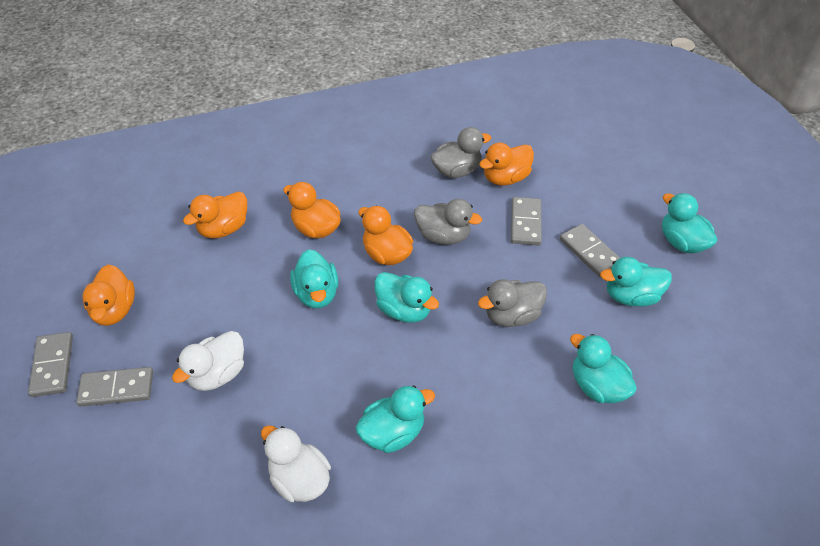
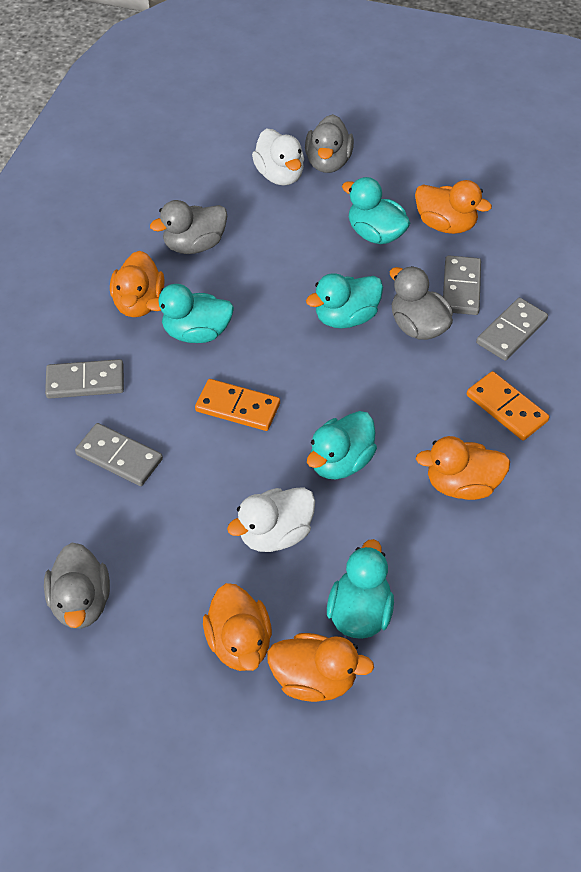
grey duck: 3 -> 4
orange domino: 0 -> 2
turquoise duck: 6 -> 5

